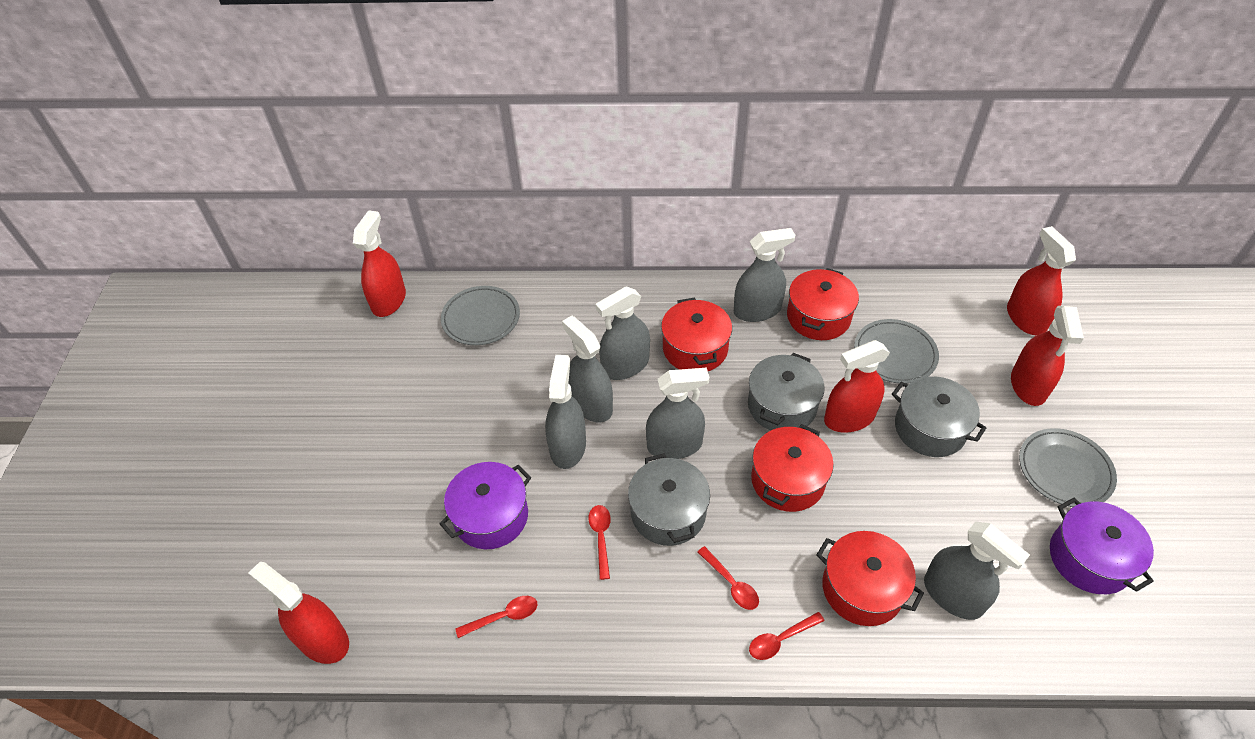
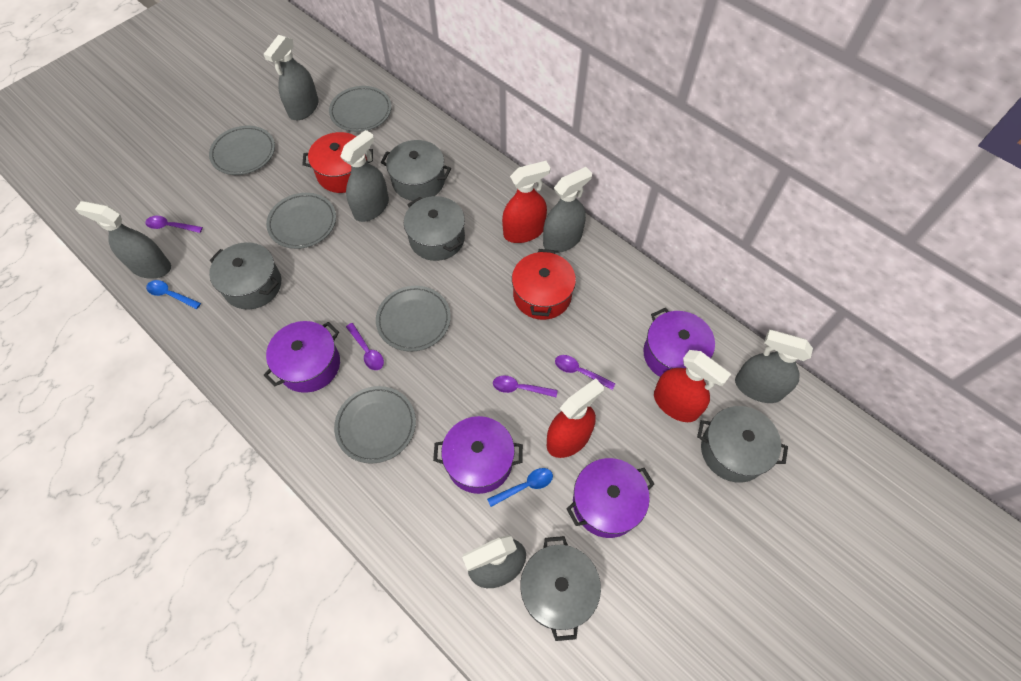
blue spoon: 0 -> 2
grey plate: 3 -> 5
grey pot: 3 -> 5
purple pot: 2 -> 4
purple spoon: 0 -> 4
red pot: 4 -> 2
red spoon: 4 -> 0
red spray bottle: 5 -> 3

